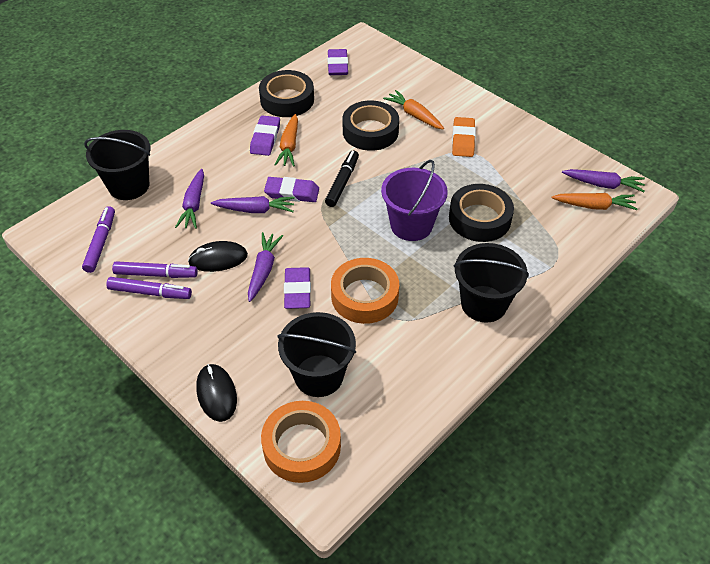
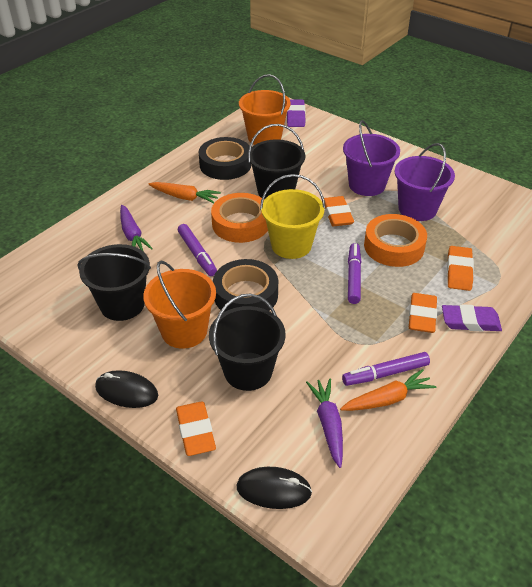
black marker: 1 -> 0
black tape: 3 -> 2
orange bucket: 0 -> 2
orange carrot: 3 -> 2
orange eraser: 1 -> 4
purple bucket: 1 -> 2
purple carrot: 4 -> 2
purple eraser: 4 -> 2
yellow bucket: 0 -> 1

